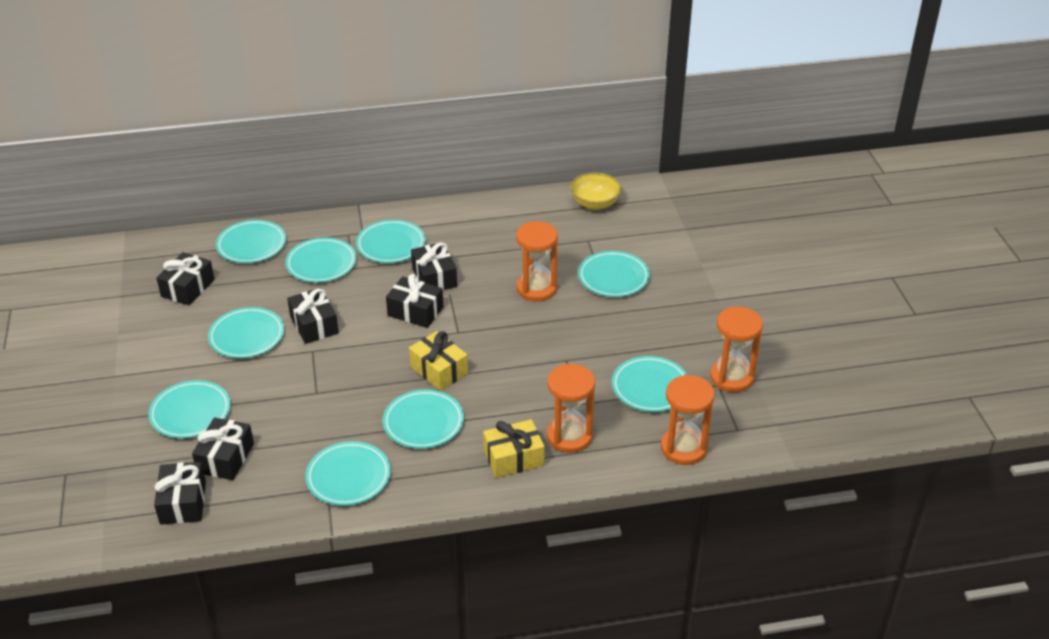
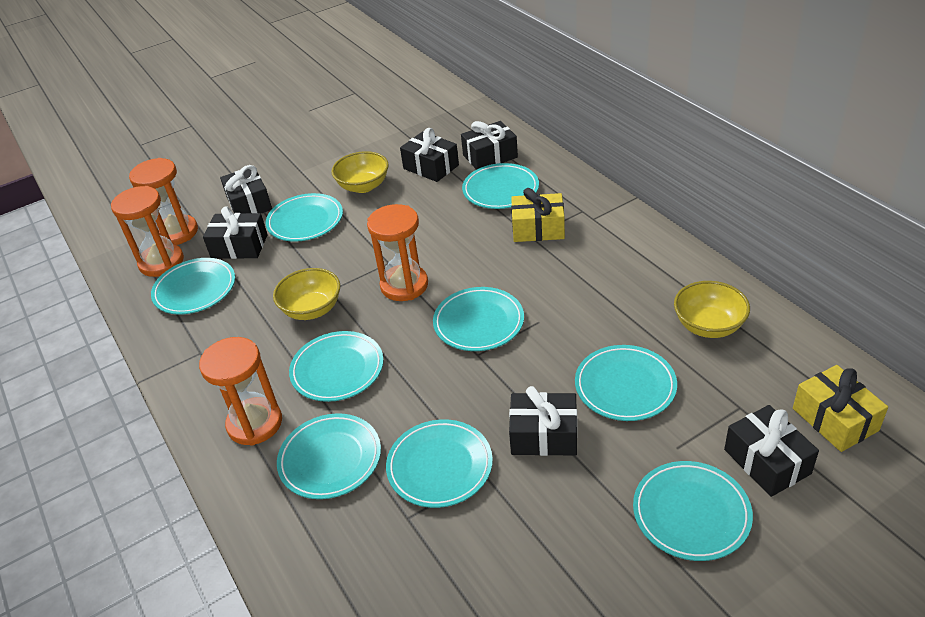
yellow bowl: 1 -> 3

